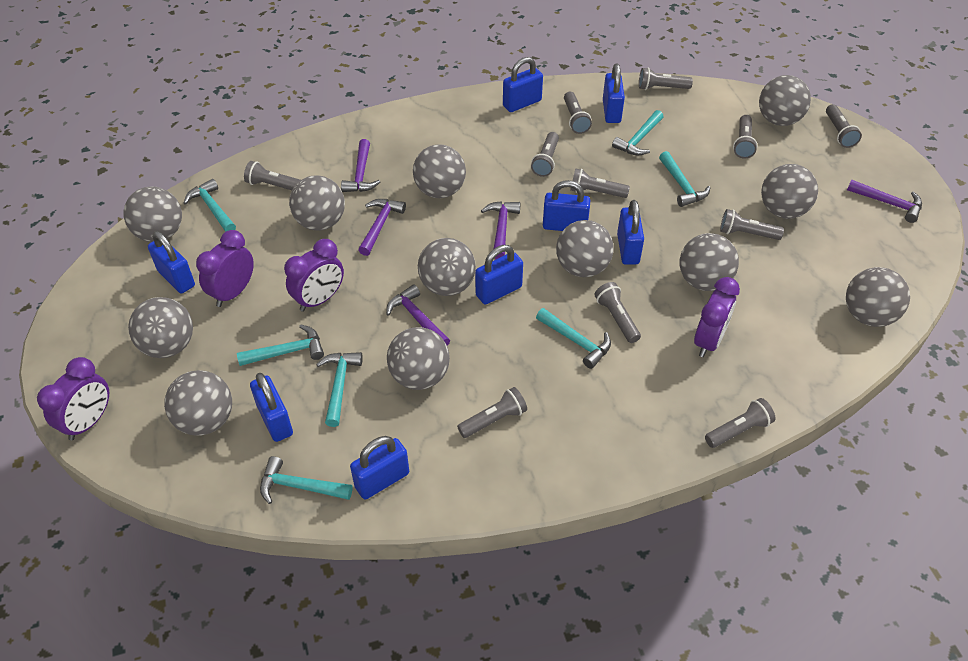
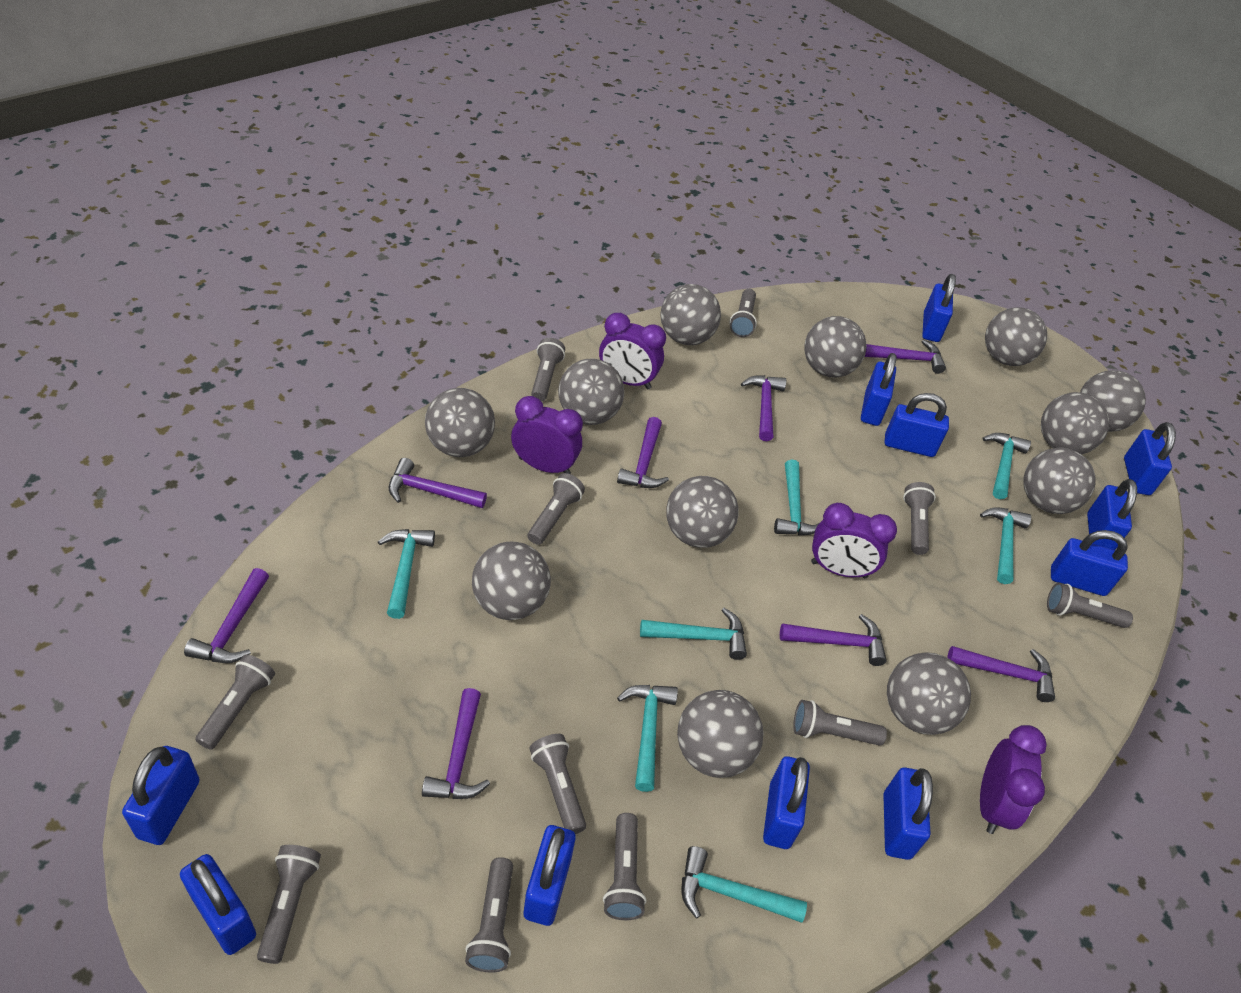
blue padlock: 8 -> 11
purple hammer: 5 -> 8

